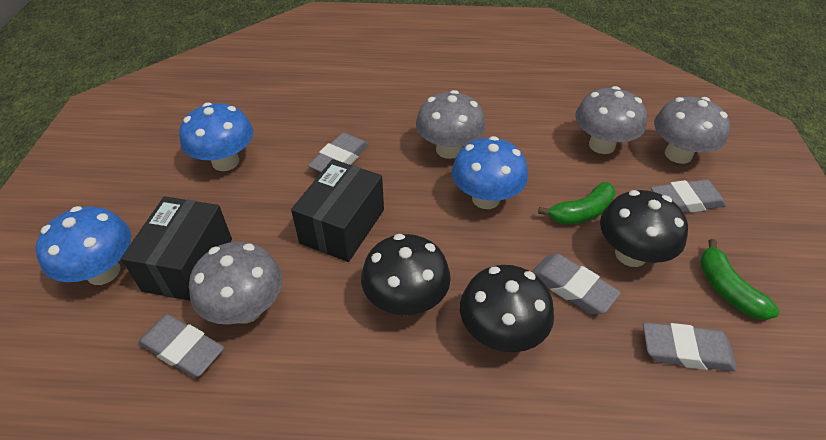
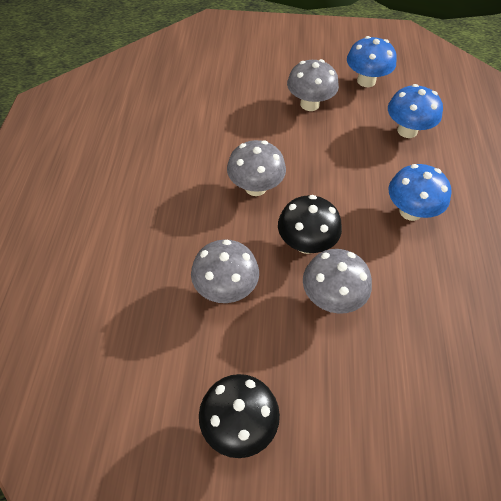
black box: 2 -> 0
black mushroom: 3 -> 2
green banana: 2 -> 0
grey eraser: 5 -> 0

